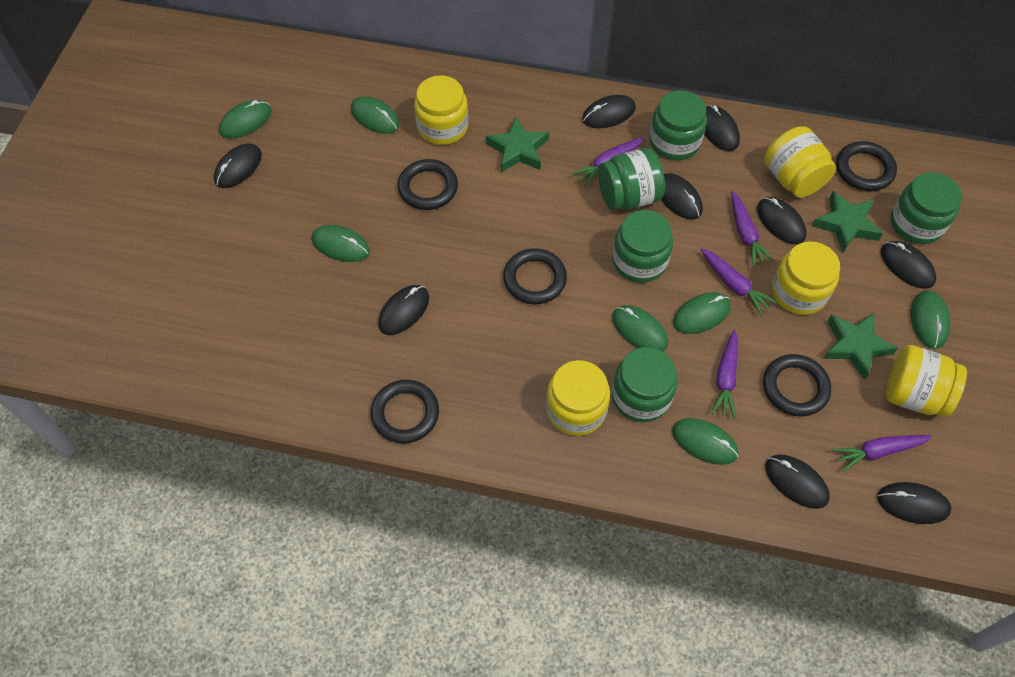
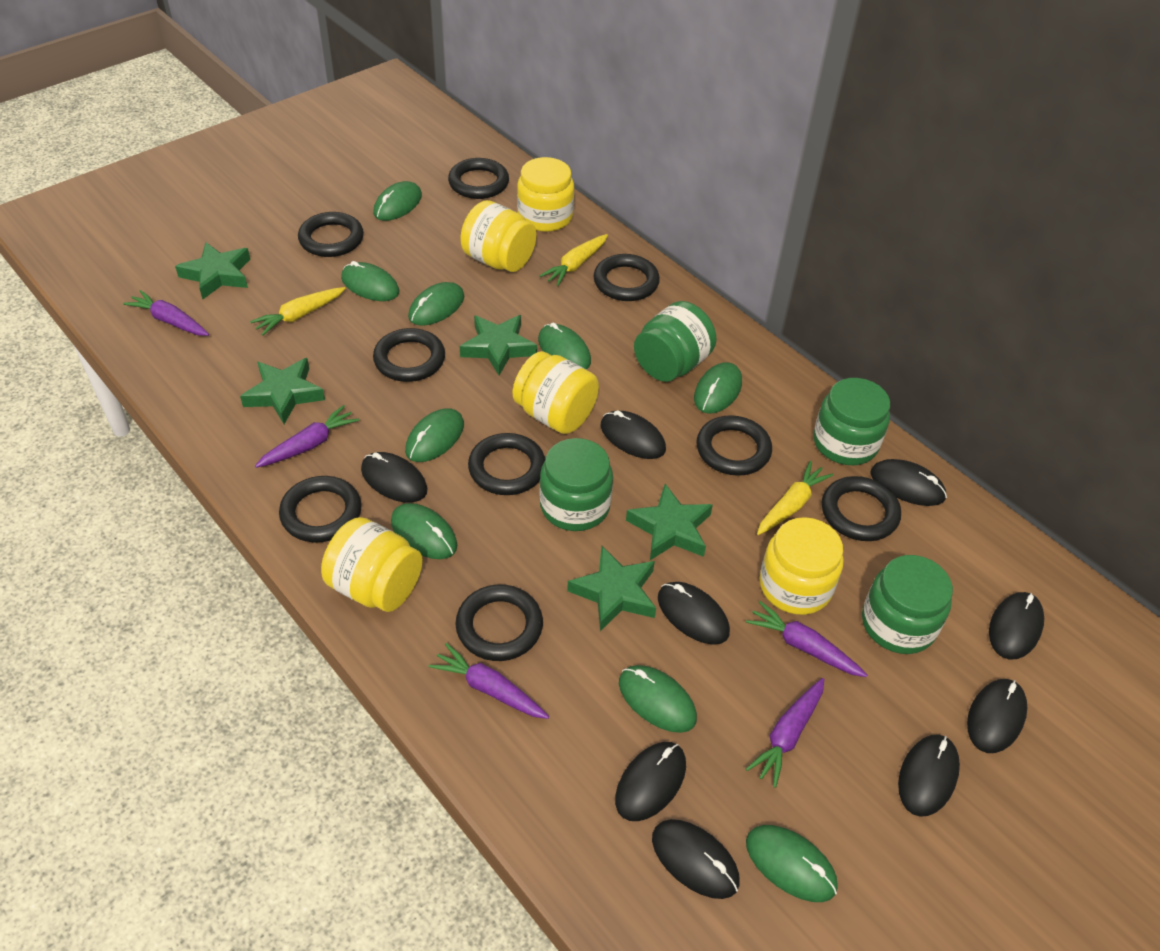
black ring: 5 -> 9
green jar: 5 -> 4
green mouse: 7 -> 9
green star: 3 -> 5
yellow carrot: 0 -> 3

